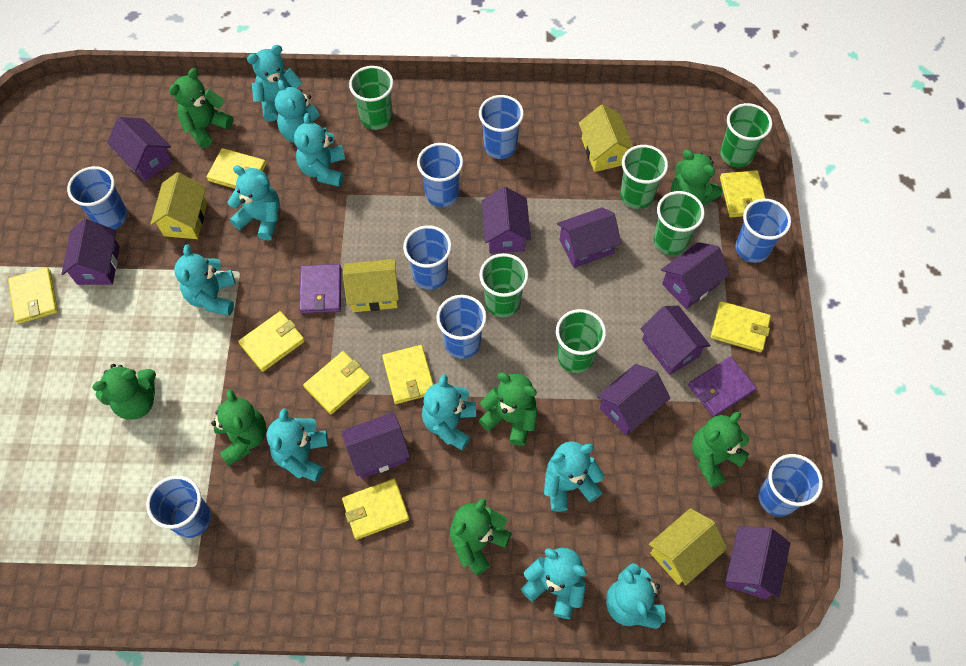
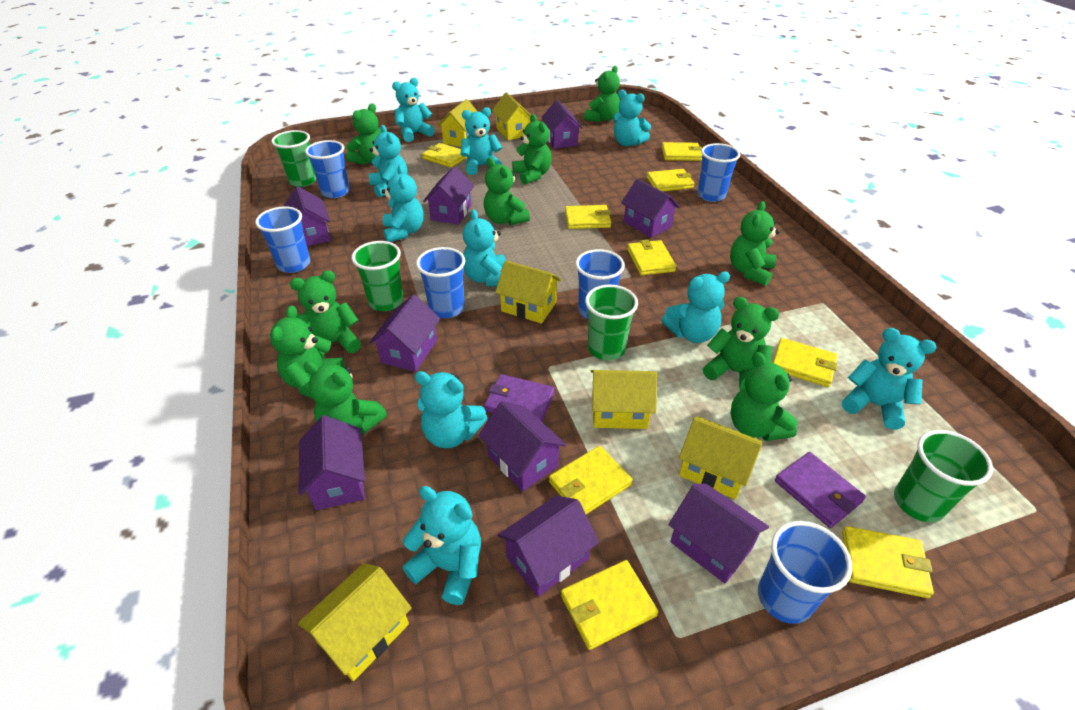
blue cup: 8 -> 6
green cup: 6 -> 4
green teddy bear: 7 -> 10
yellow house: 4 -> 6
yellow wallet: 8 -> 9

